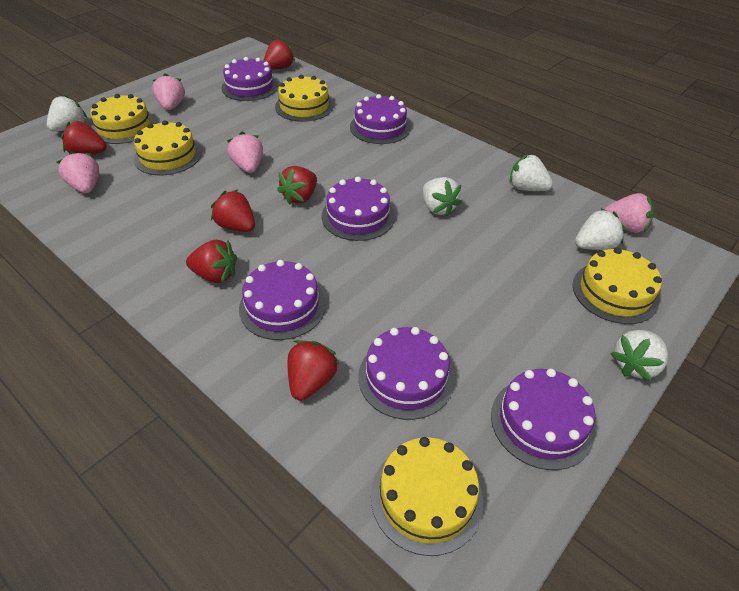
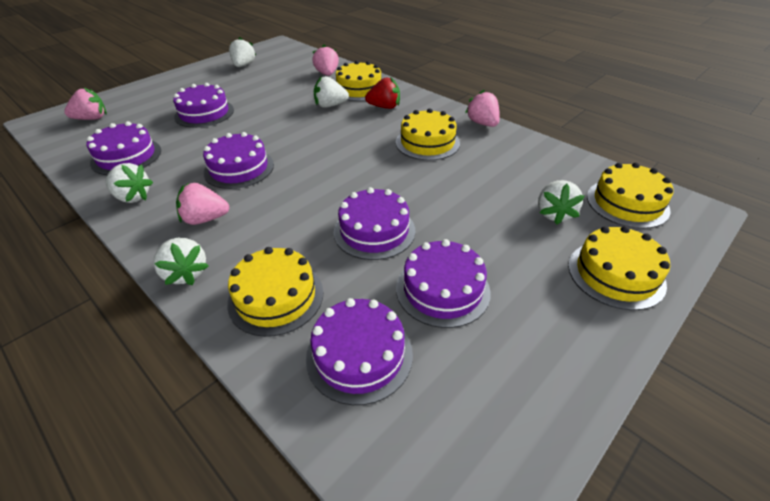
red strawberry: 6 -> 1

